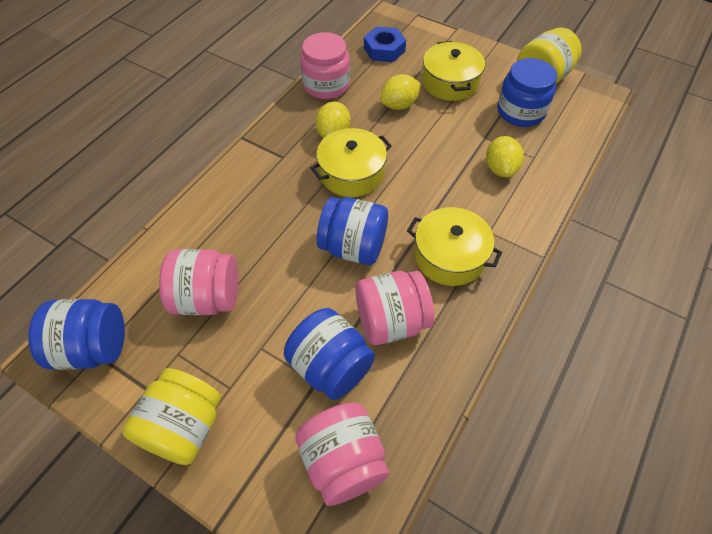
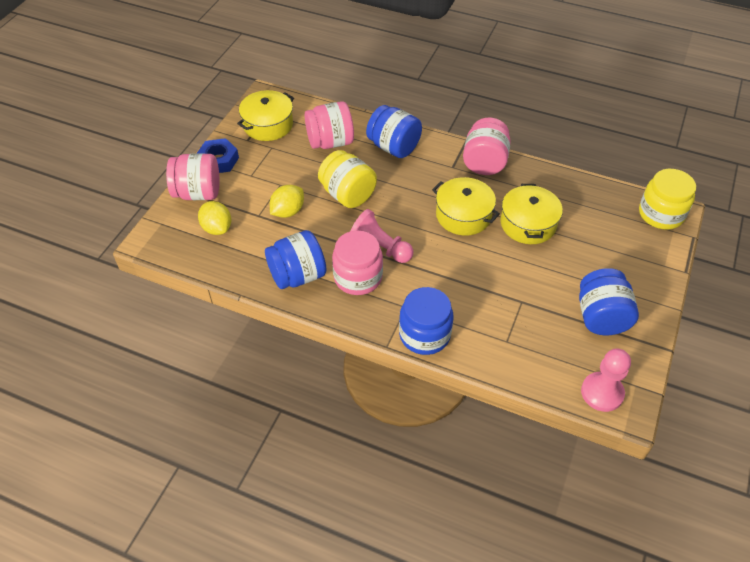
pink pawn: 0 -> 2
yellow lemon: 3 -> 2

